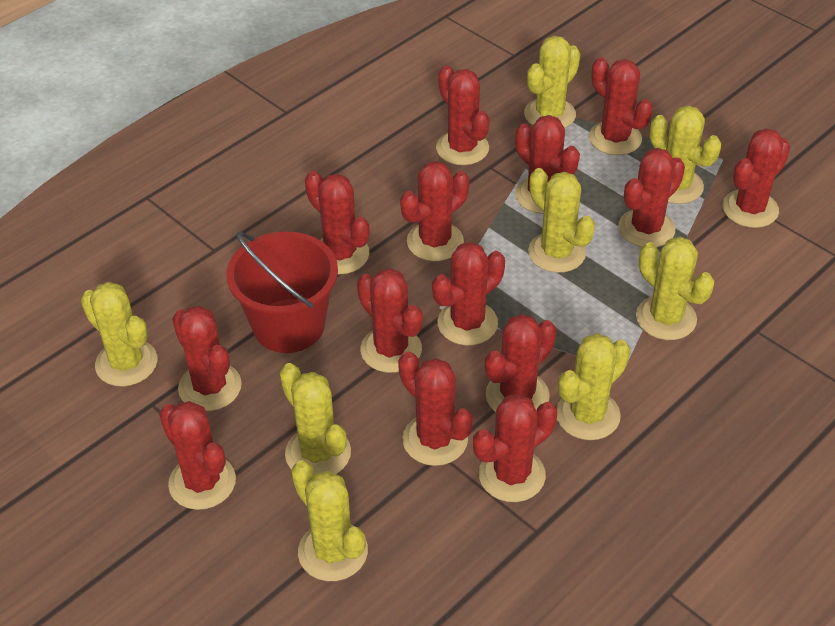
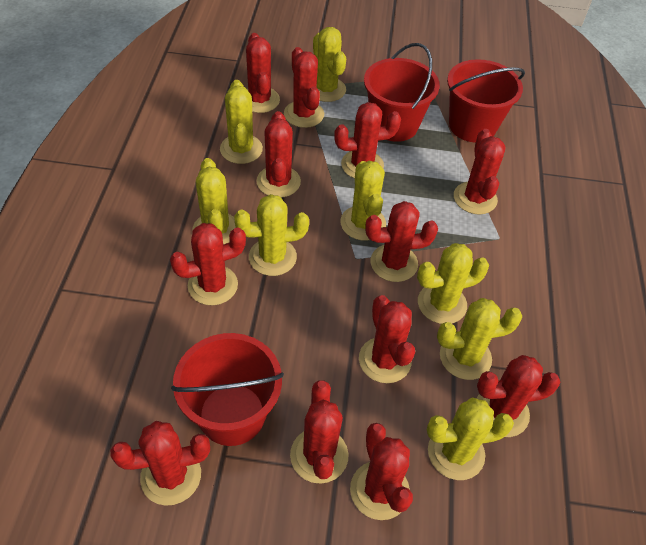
red bucket: 1 -> 3
red cactus: 14 -> 12

